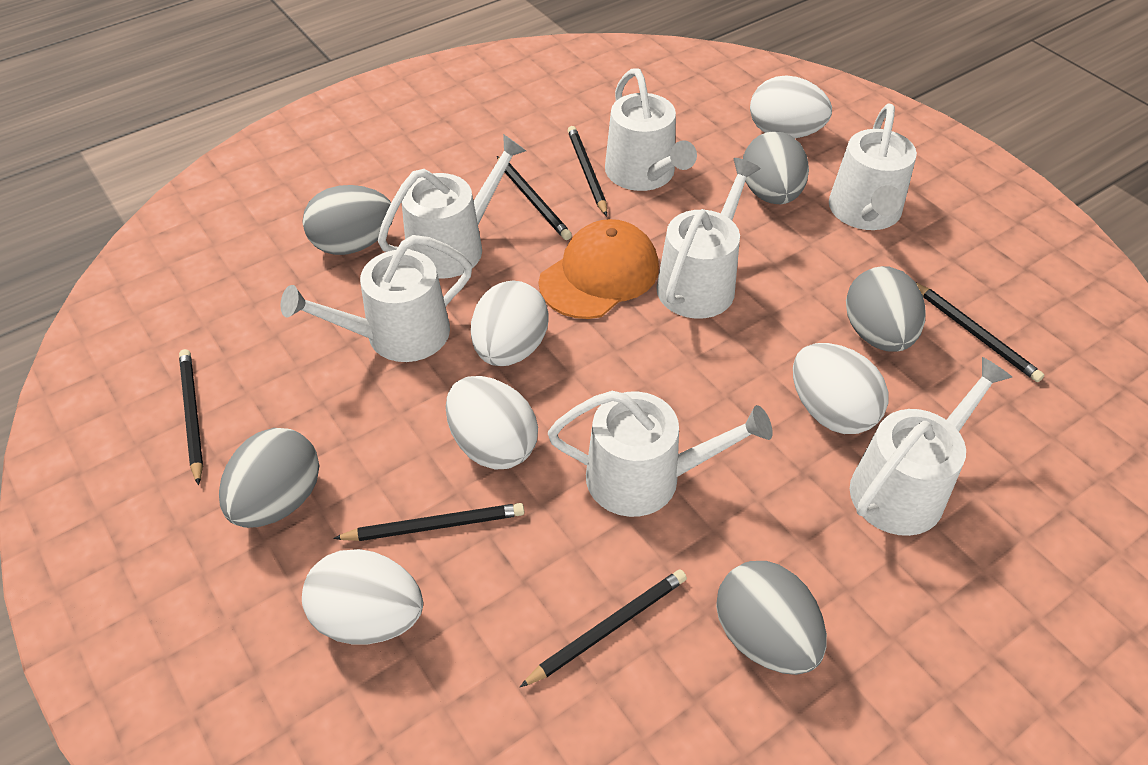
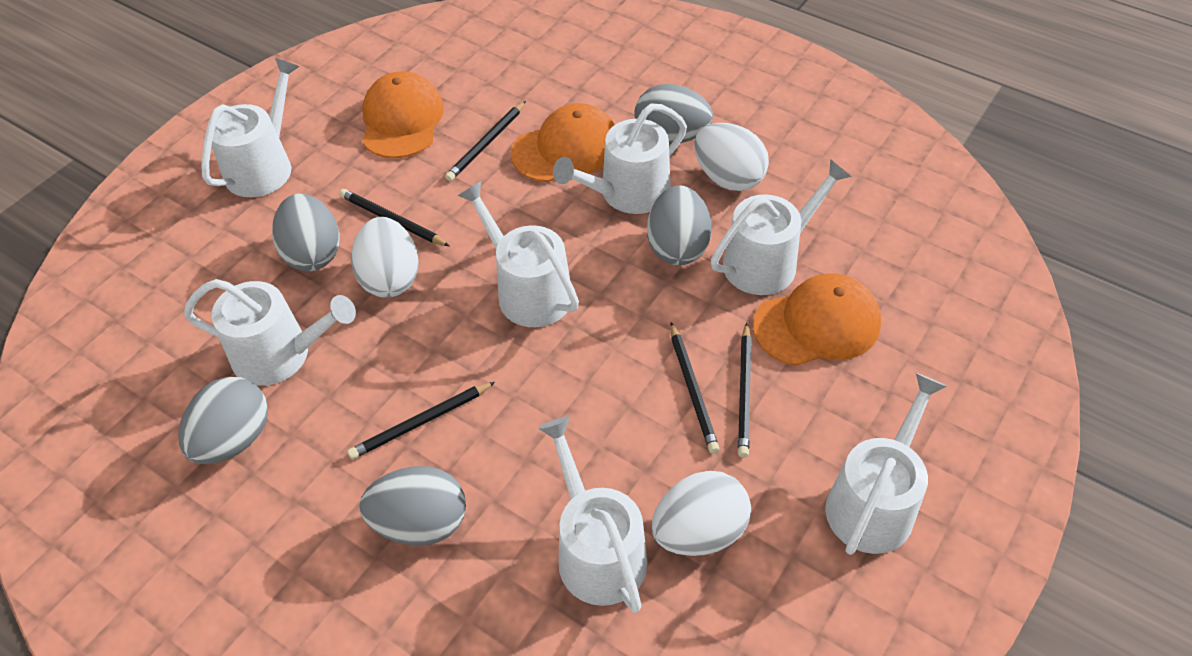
black pencil: 6 -> 5
orange cap: 1 -> 3
white egg: 5 -> 3

